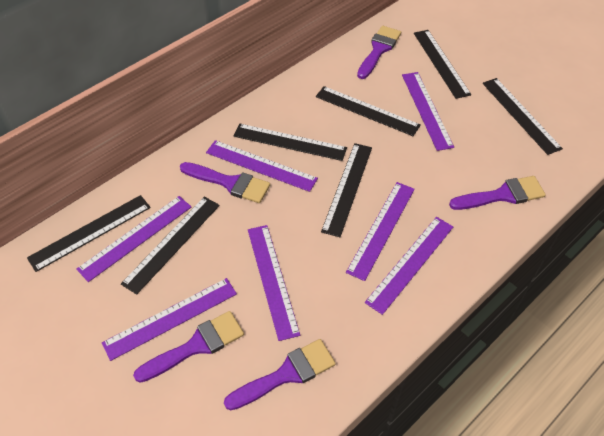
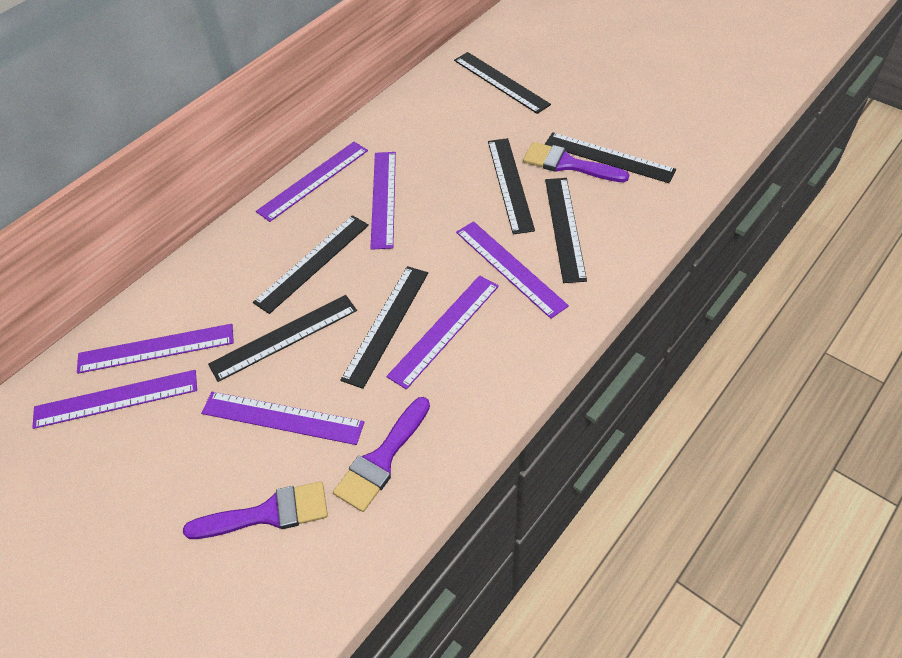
purple brush: 5 -> 3

